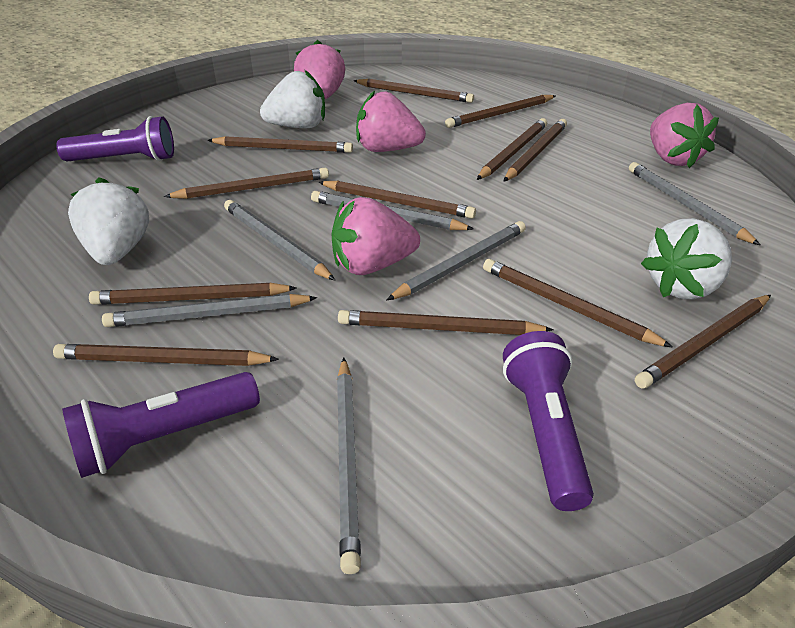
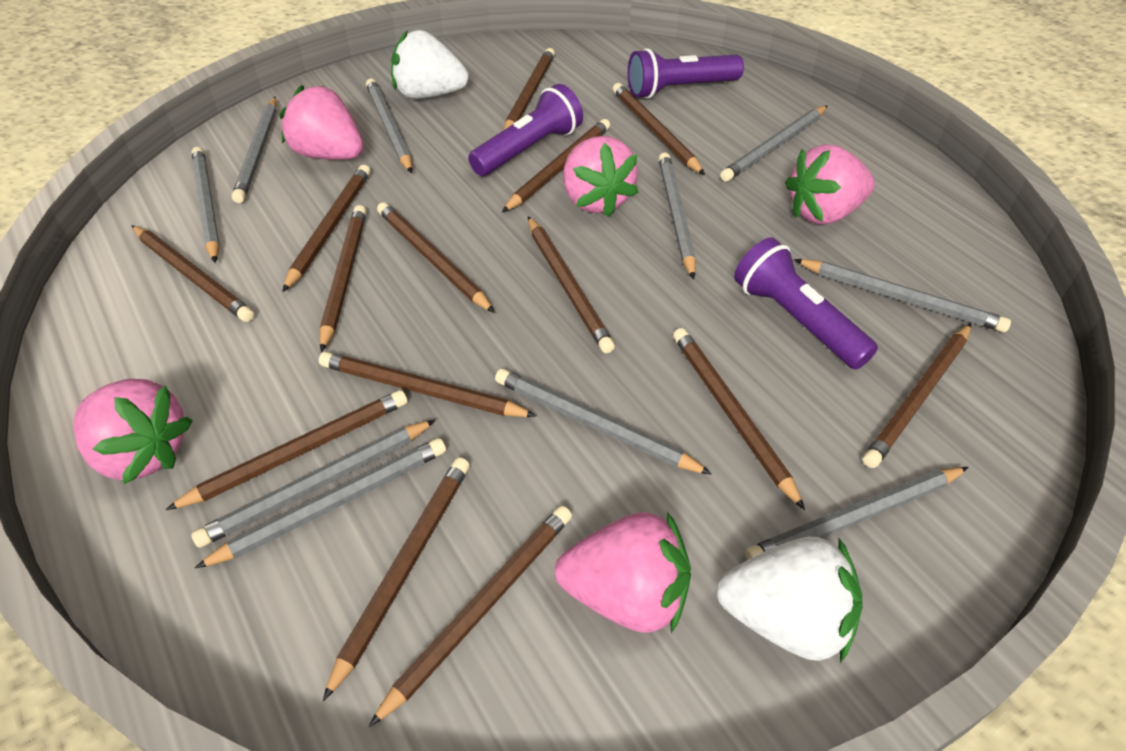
brown pencil: 12 -> 14
grey pencil: 6 -> 10
pink strawberry: 4 -> 5
white strawberry: 3 -> 2

